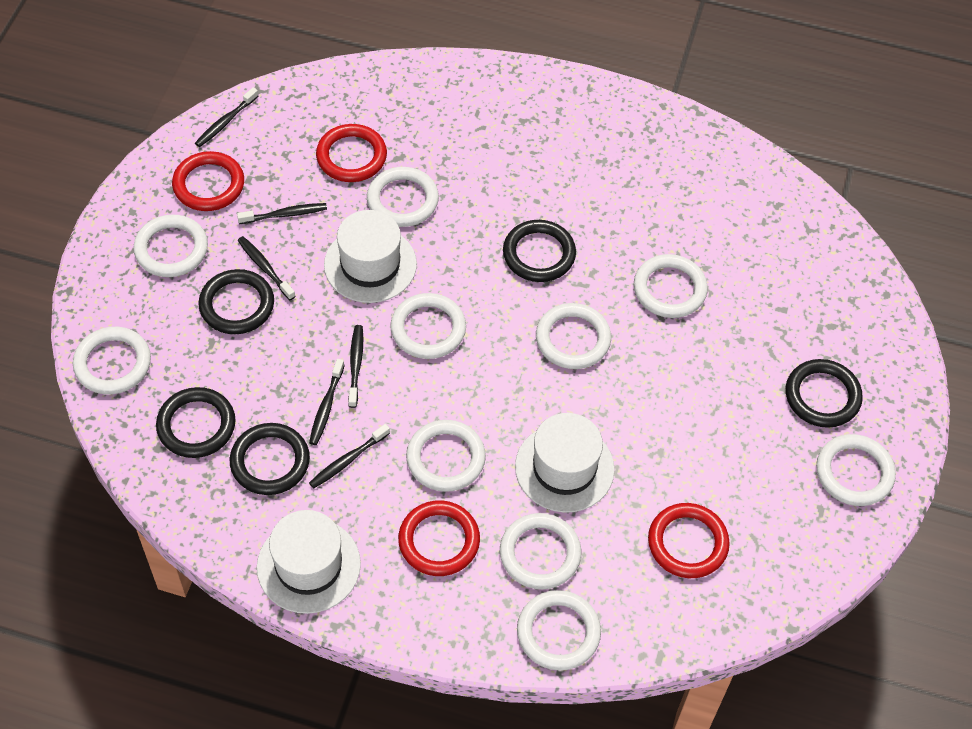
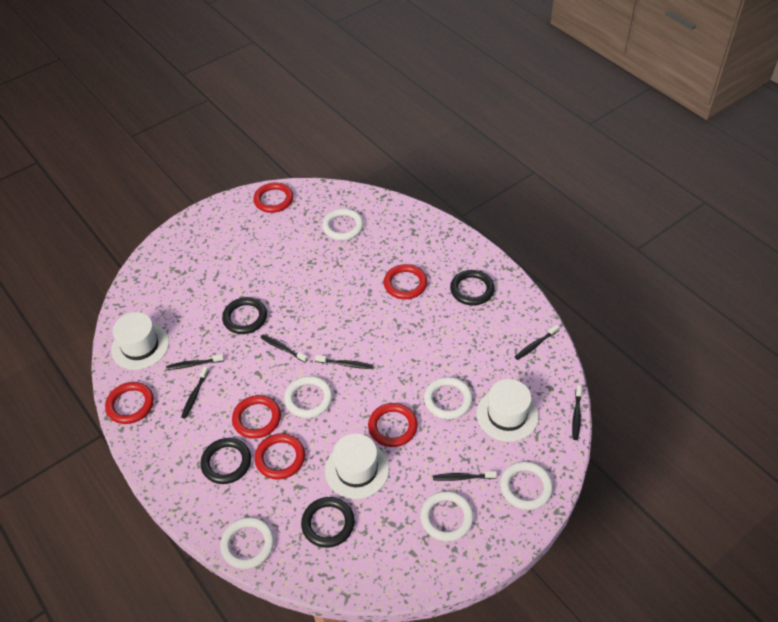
black ring: 5 -> 4
black toothbrush: 6 -> 7
red ring: 4 -> 6
white ring: 10 -> 6

